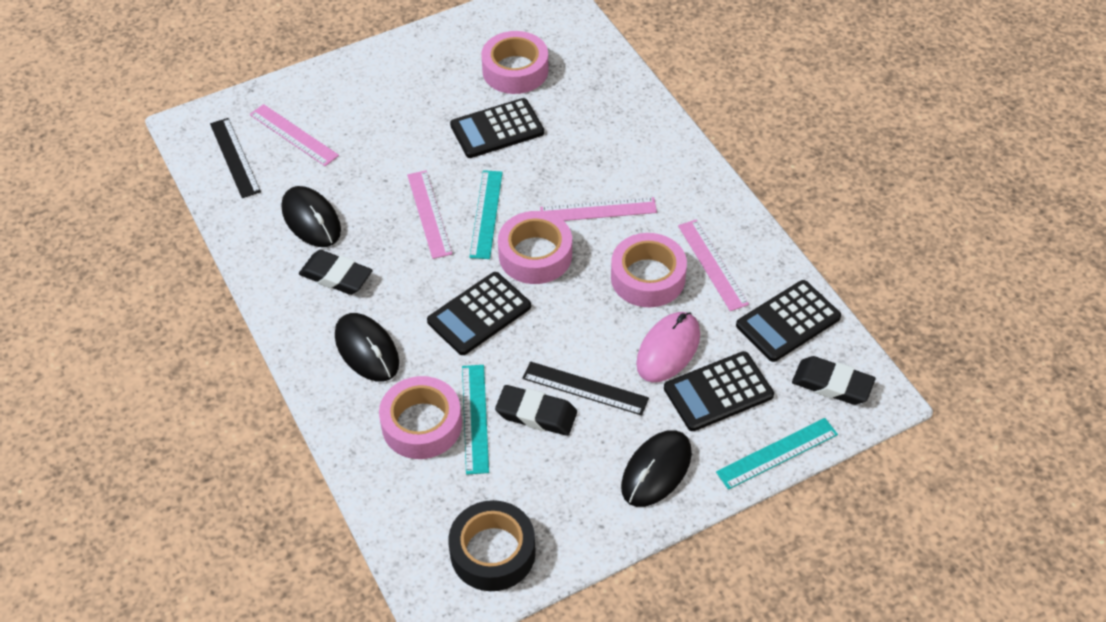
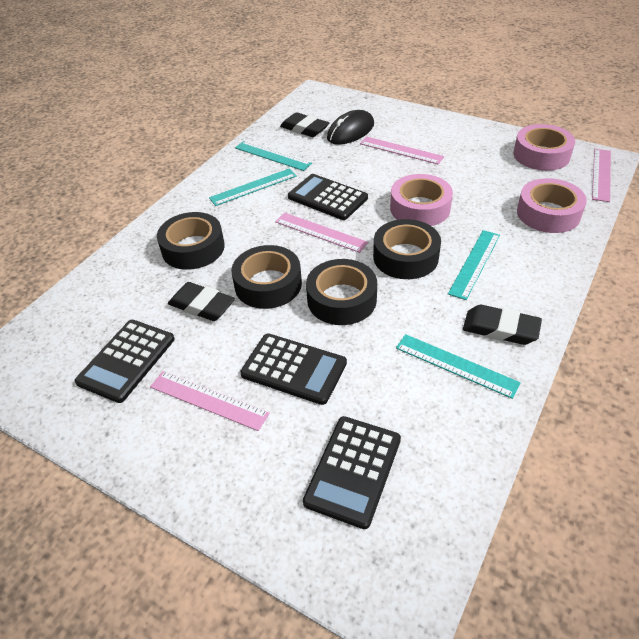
black mouse: 3 -> 1
black ruler: 2 -> 0
black tape: 1 -> 4
pink mouse: 1 -> 0
pink tape: 4 -> 3
turquoise ruler: 3 -> 4

